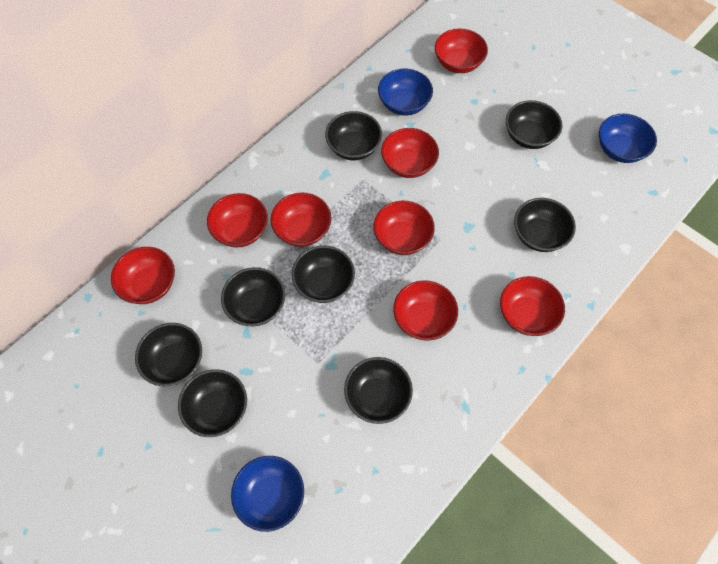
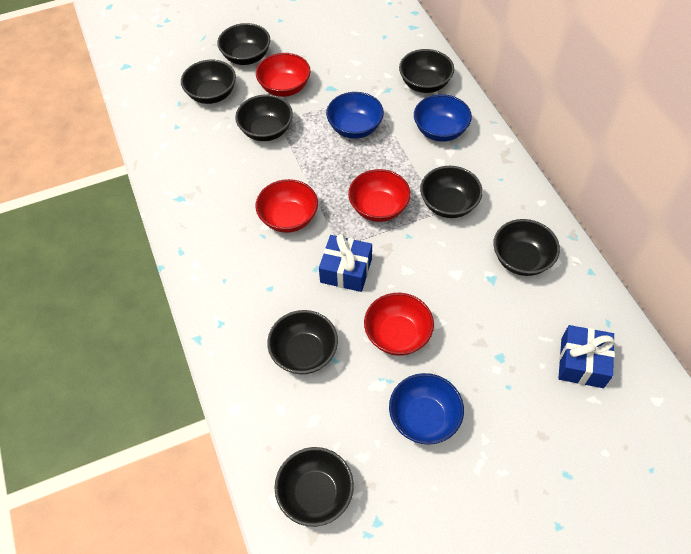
blue gift: 0 -> 2
red bowl: 8 -> 4

